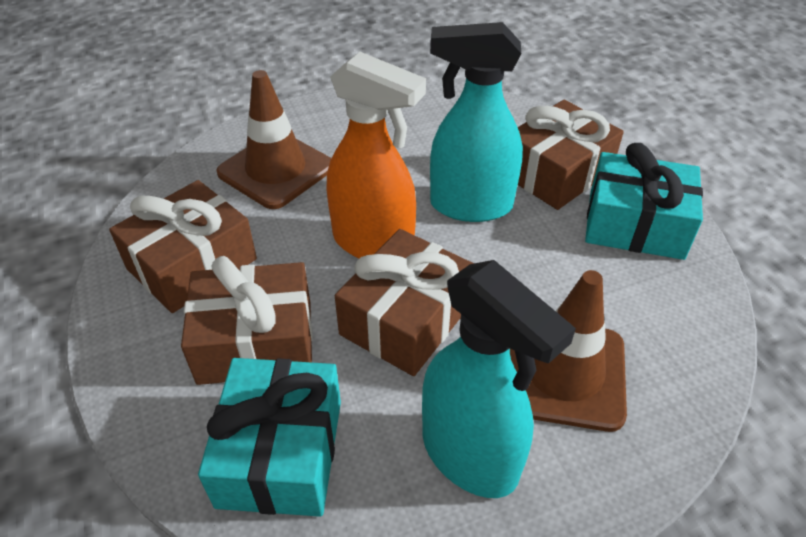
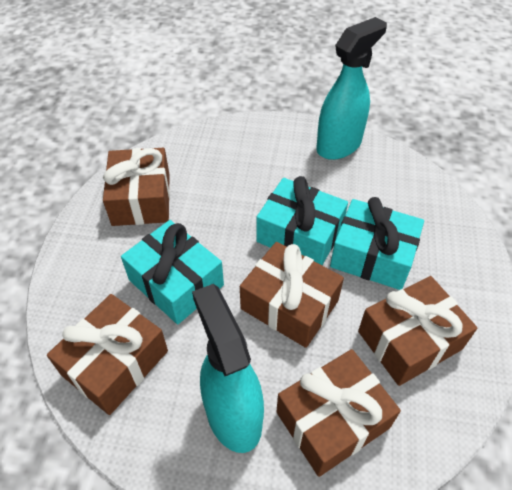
brown gift: 4 -> 5
brown traffic cone: 2 -> 0
orange spray bottle: 1 -> 0
turquoise gift: 2 -> 3

